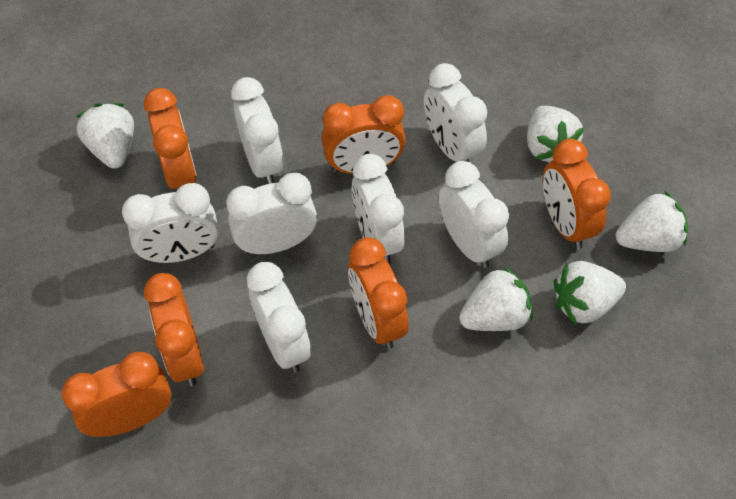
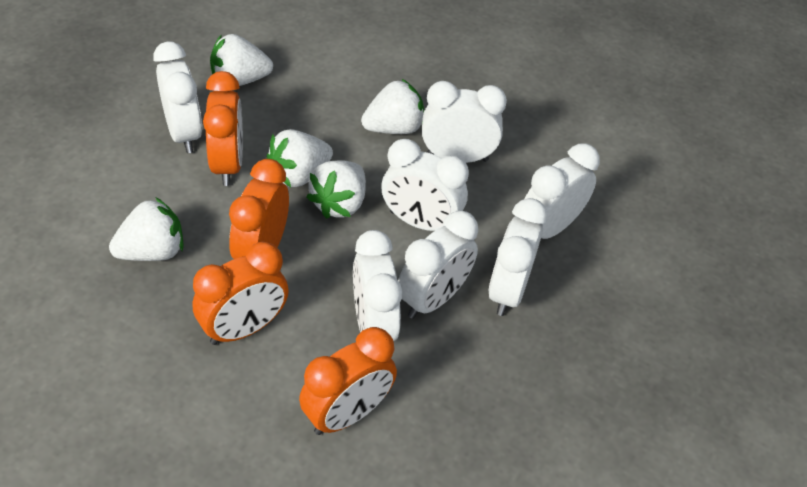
orange clock: 6 -> 4

